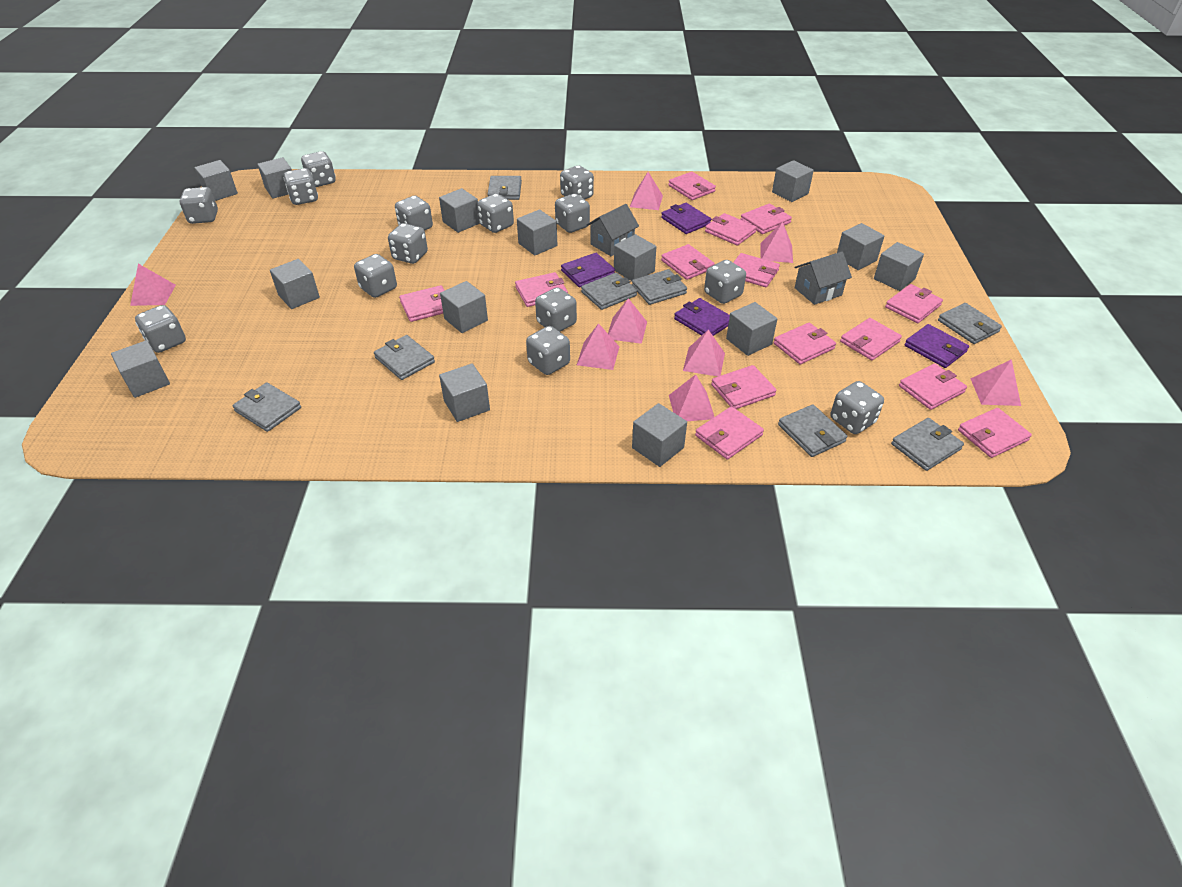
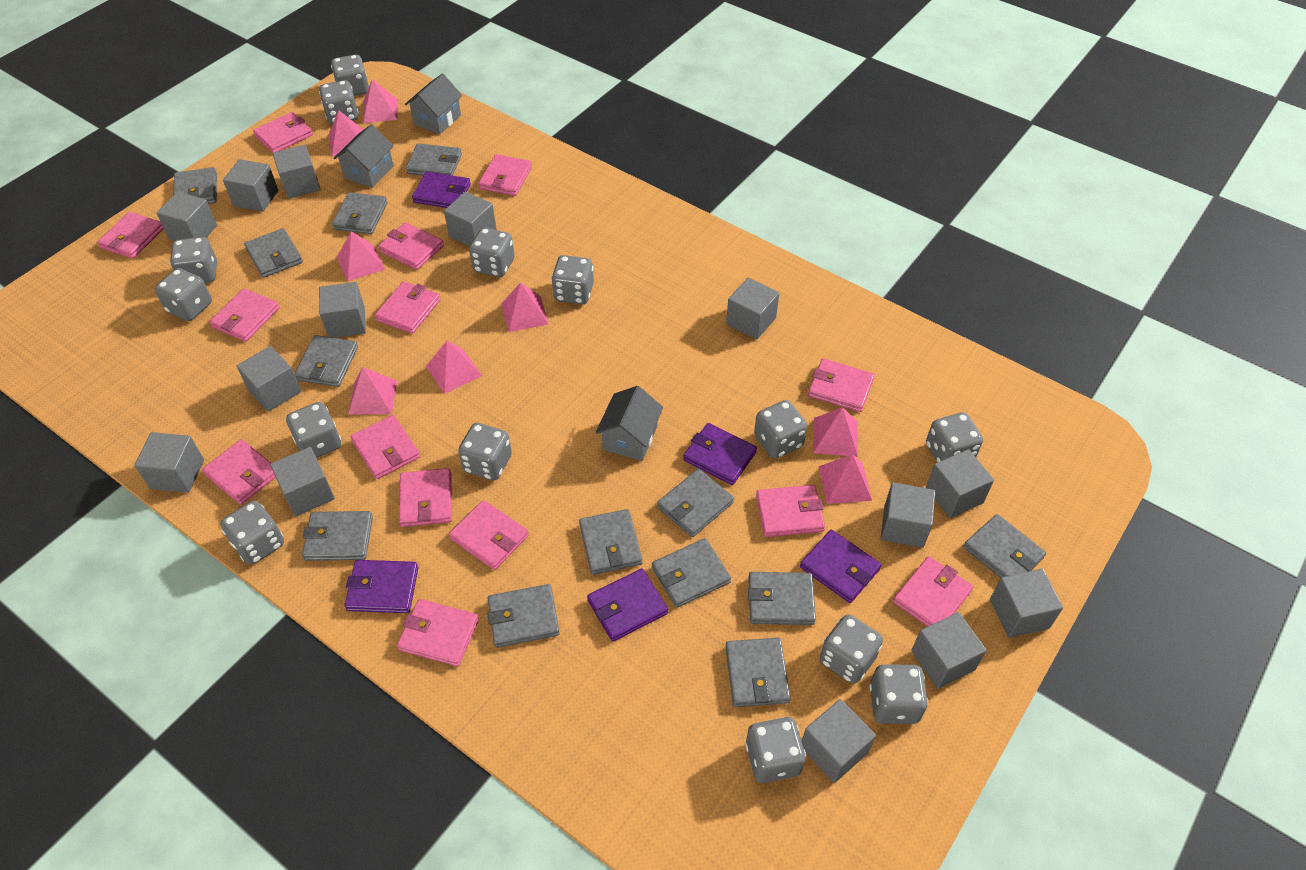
grey house: 2 -> 3
grey wallet: 8 -> 13
purple wallet: 4 -> 5

